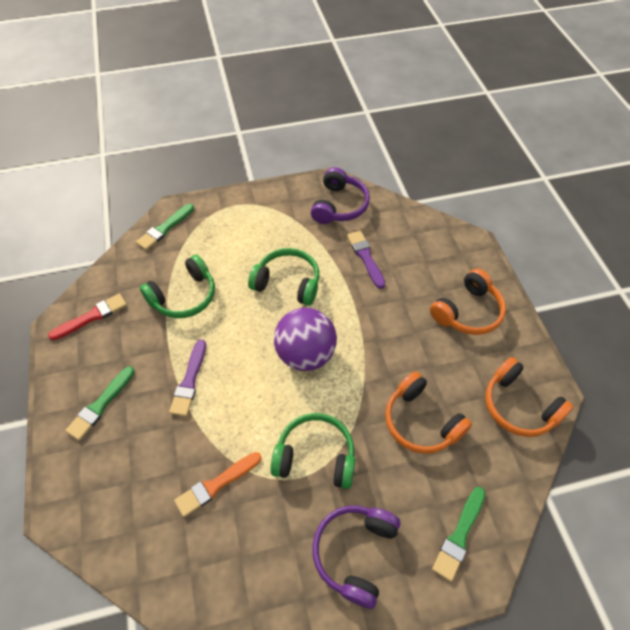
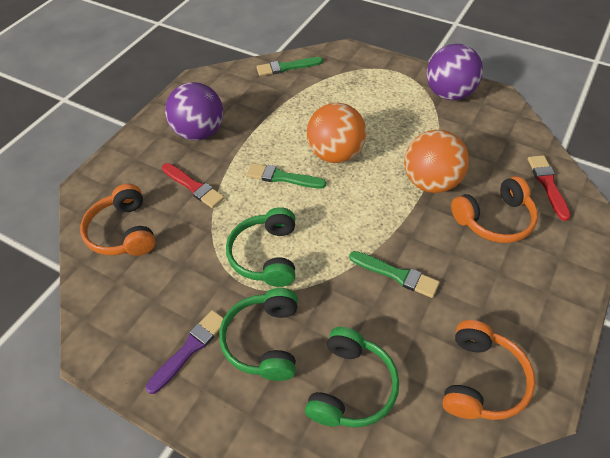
orange ball: 0 -> 2
orange brush: 1 -> 0
purple ball: 1 -> 2
purple brush: 2 -> 1
purple headphones: 2 -> 0
red brush: 1 -> 2

